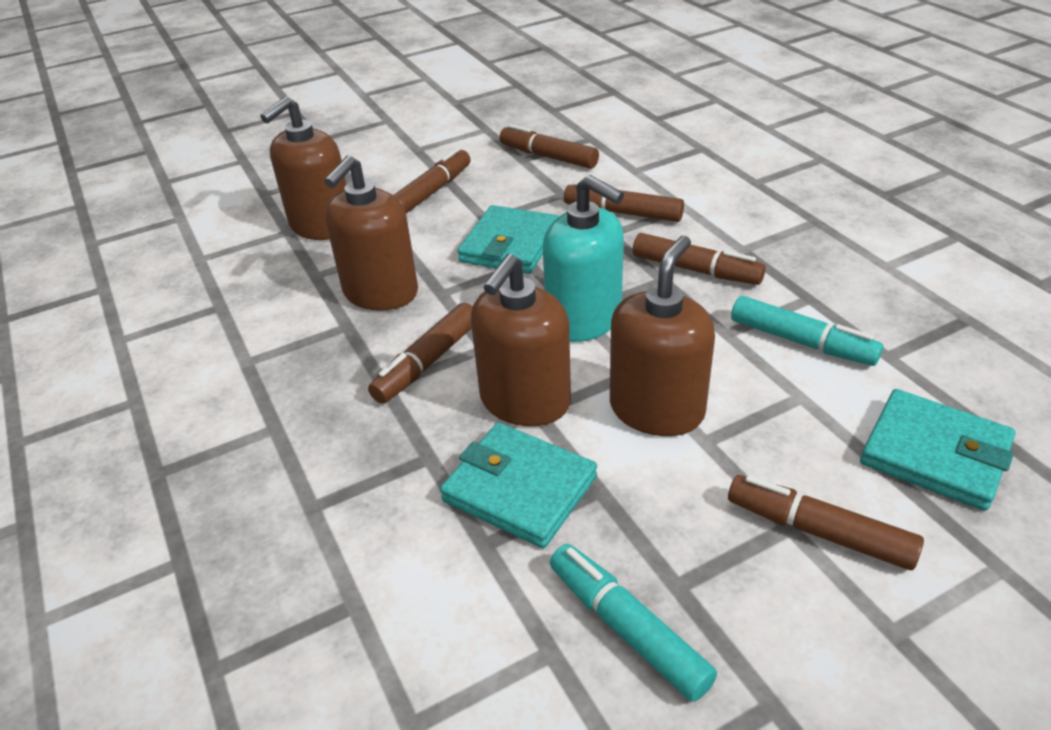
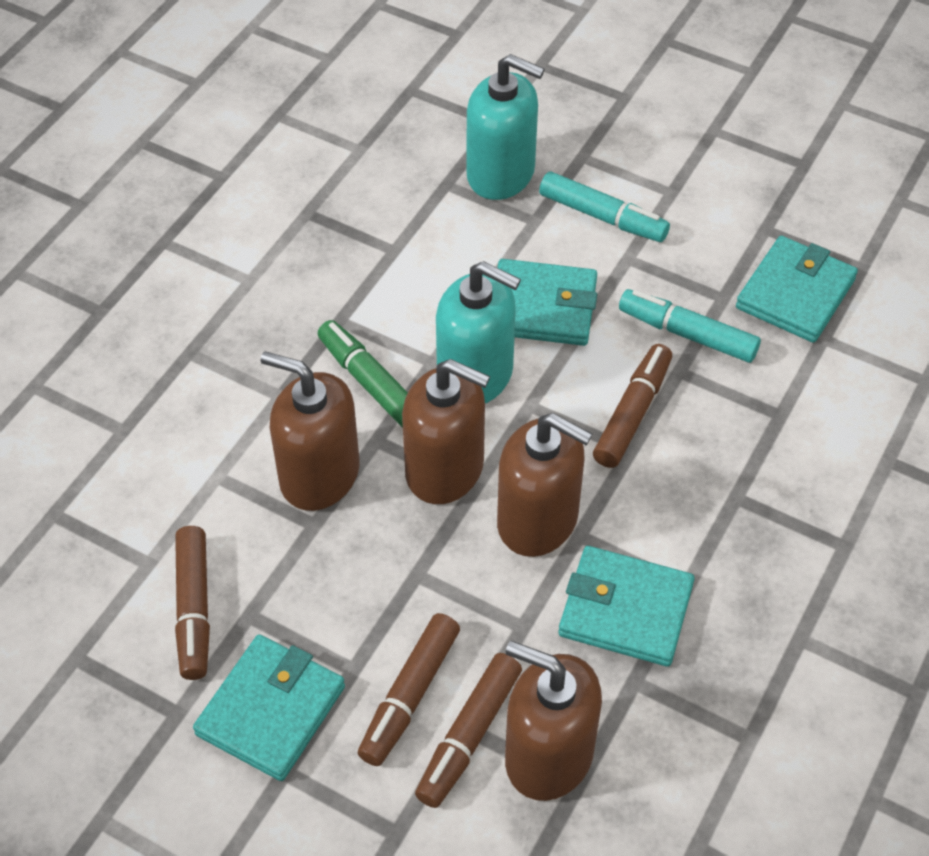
brown marker: 6 -> 4
green marker: 0 -> 1
turquoise soap dispenser: 1 -> 2
turquoise wallet: 3 -> 4

